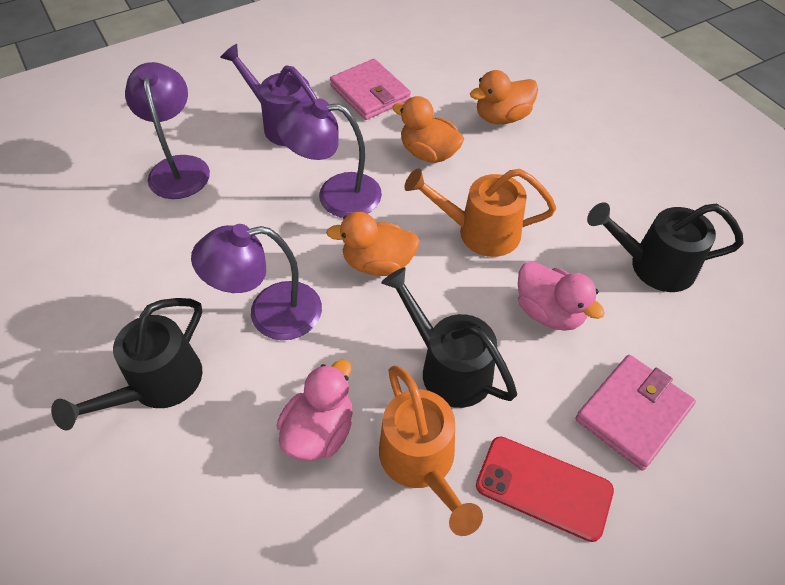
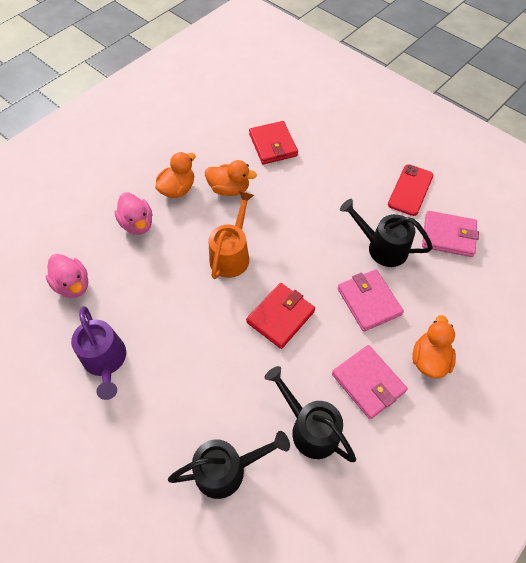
orange watering can: 2 -> 1
pink wallet: 2 -> 3
purple lamp: 3 -> 0
red wallet: 0 -> 2

